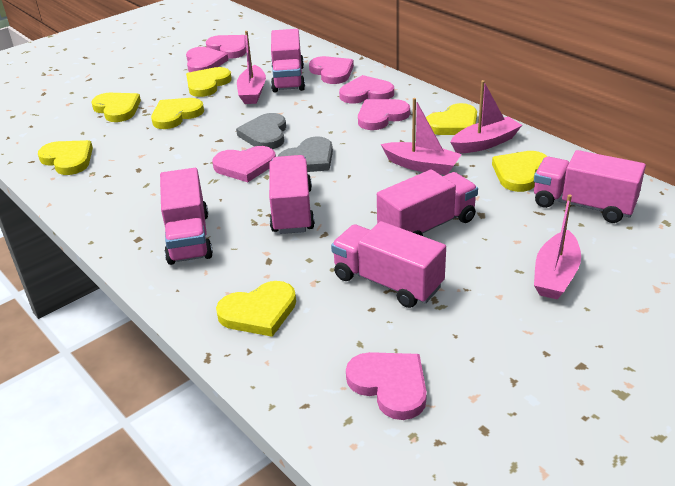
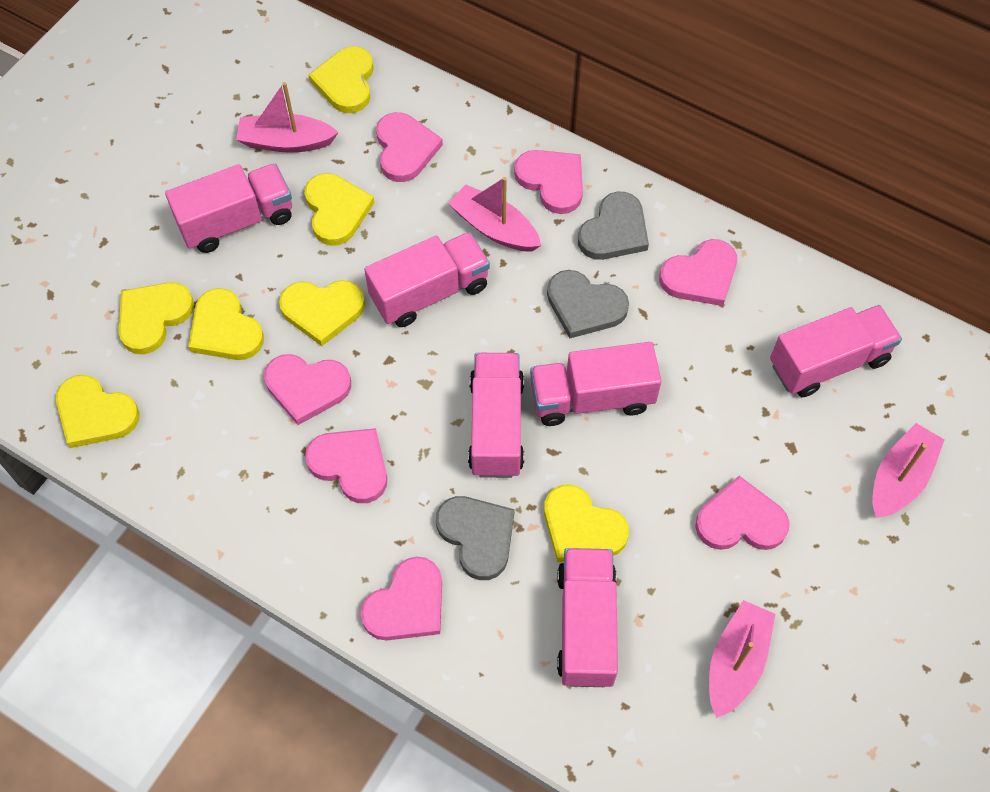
grey heart: 2 -> 3

